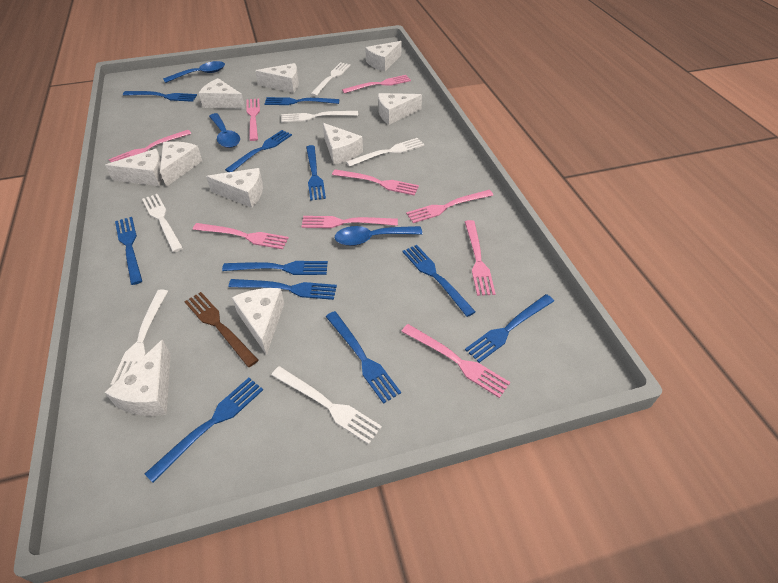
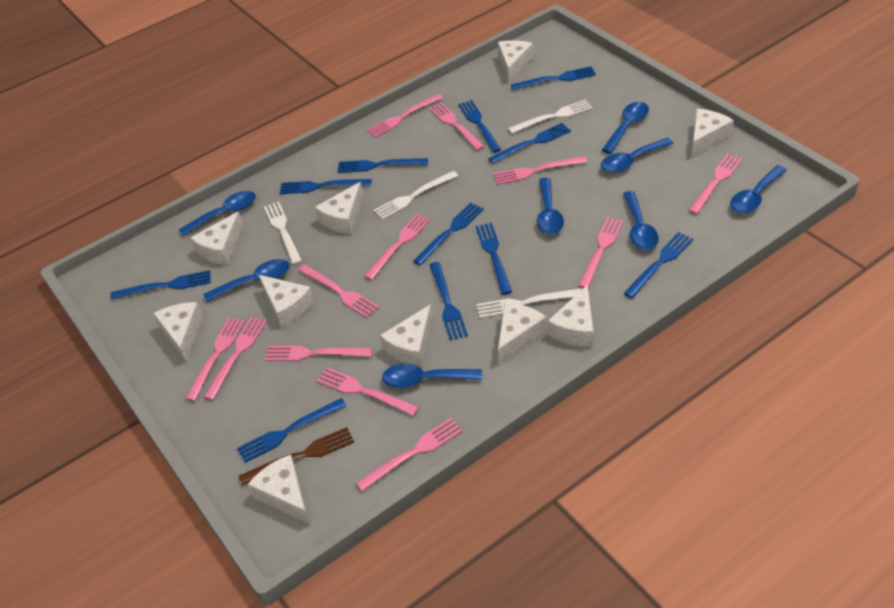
blue spoon: 3 -> 8
pink fork: 9 -> 12
white fork: 6 -> 4

